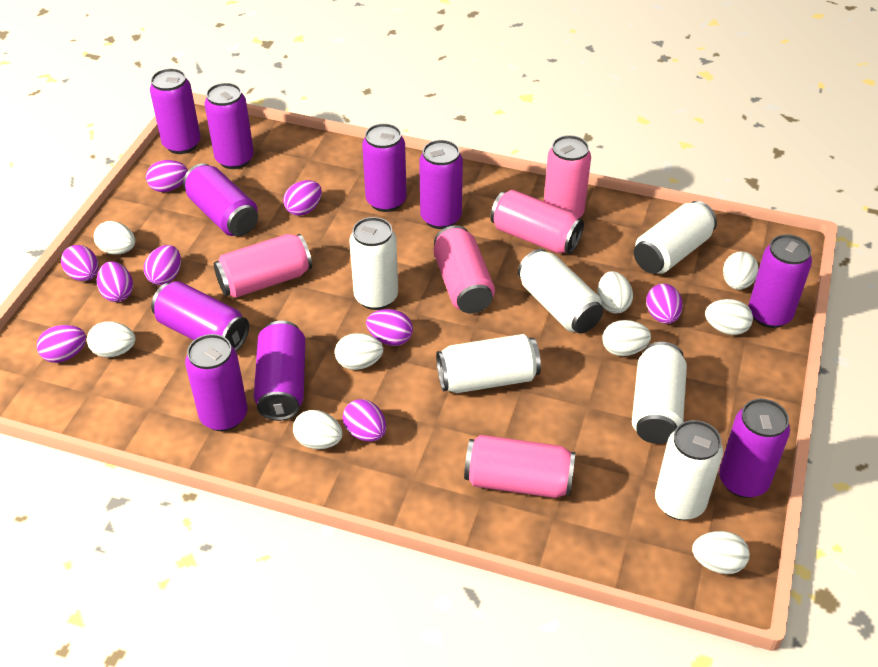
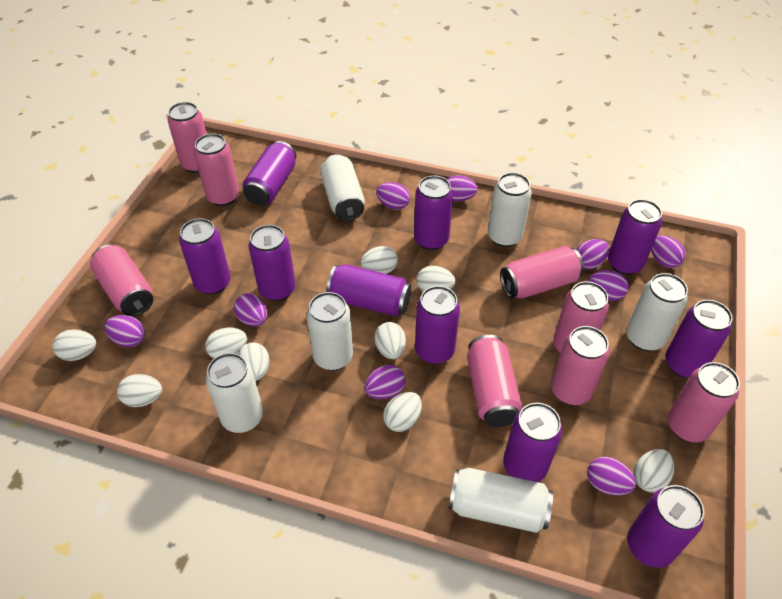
pink can: 5 -> 8

